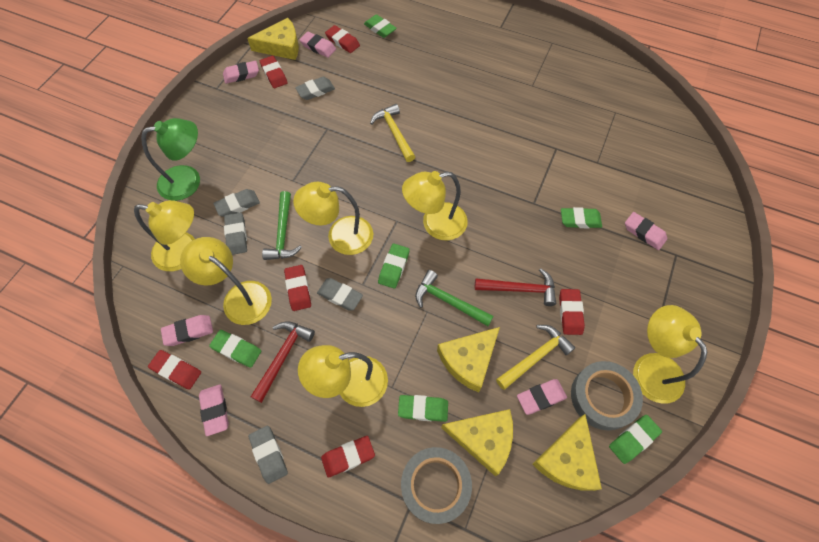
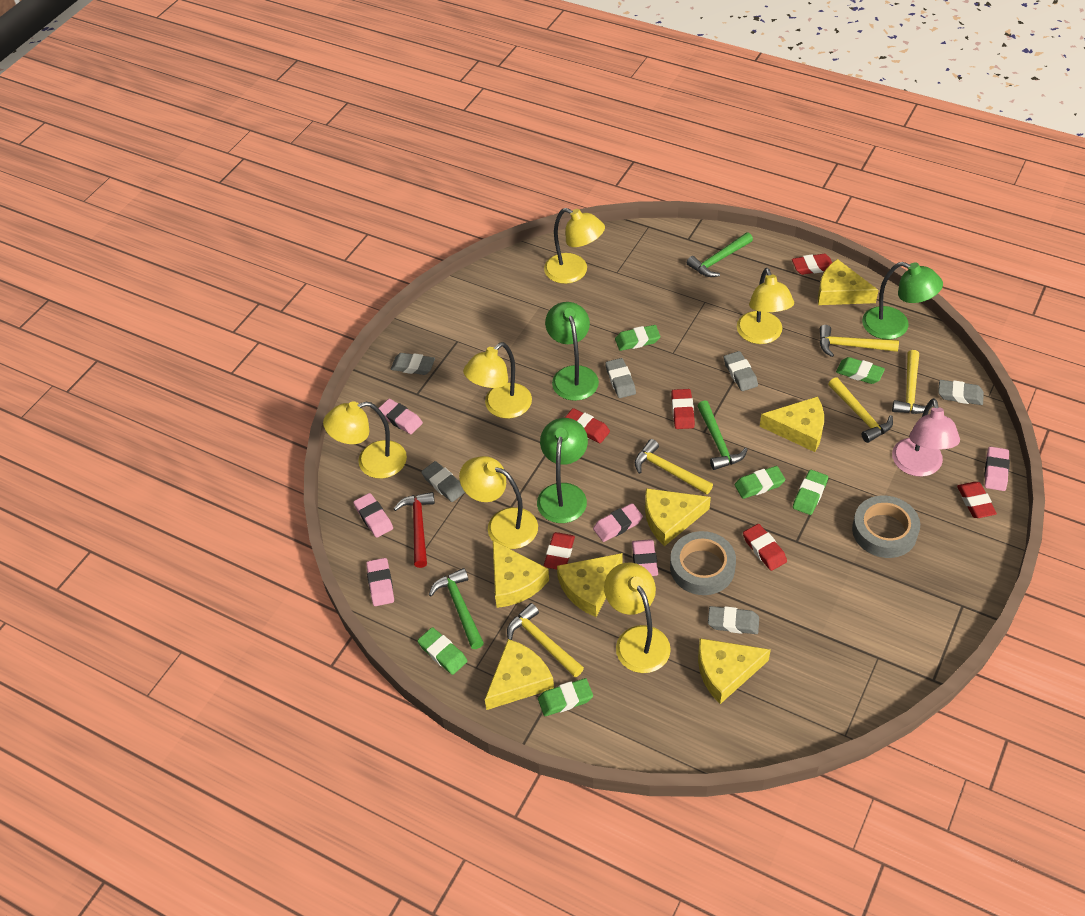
green hammer: 2 -> 3
green lamp: 1 -> 3
grey eraser: 5 -> 6
pink lamp: 0 -> 1
red hammer: 2 -> 1
yellow cheese: 4 -> 7
yellow hammer: 2 -> 5

